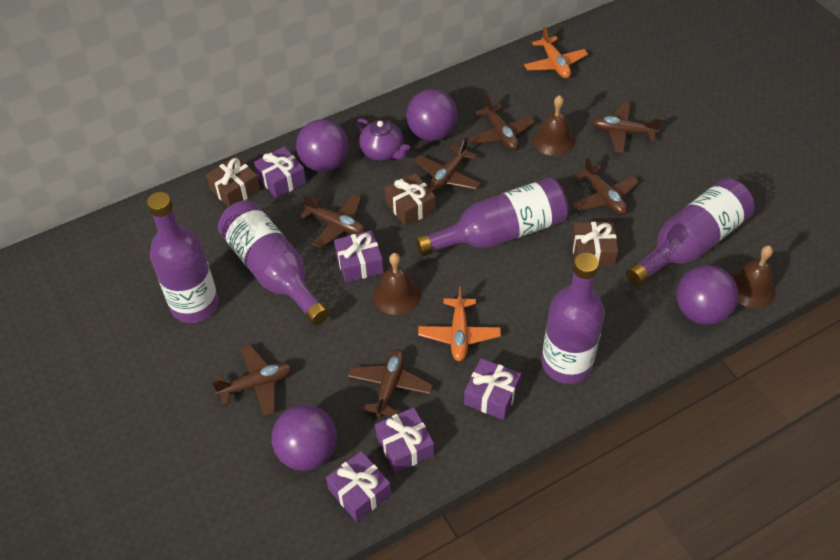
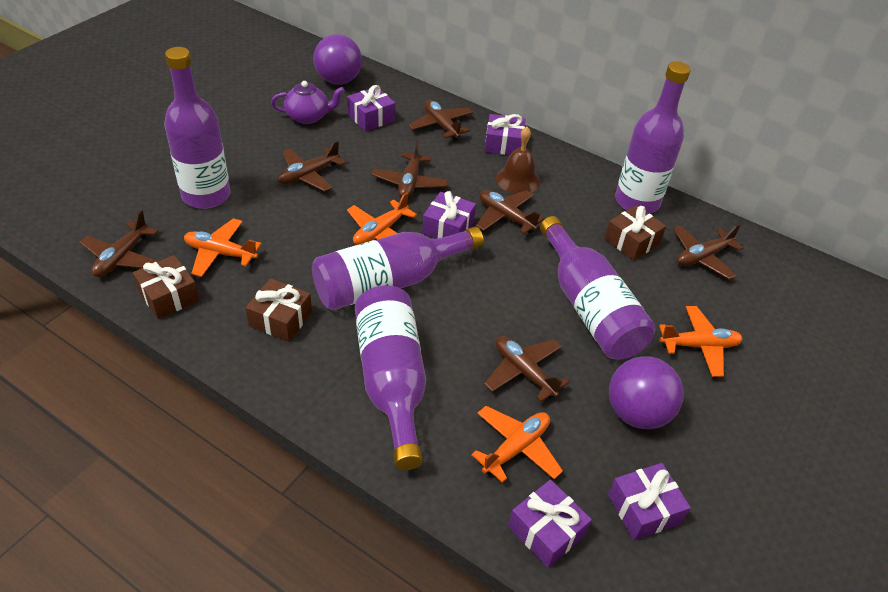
brown bell: 3 -> 1
orange plane: 2 -> 4
purple ball: 4 -> 2

